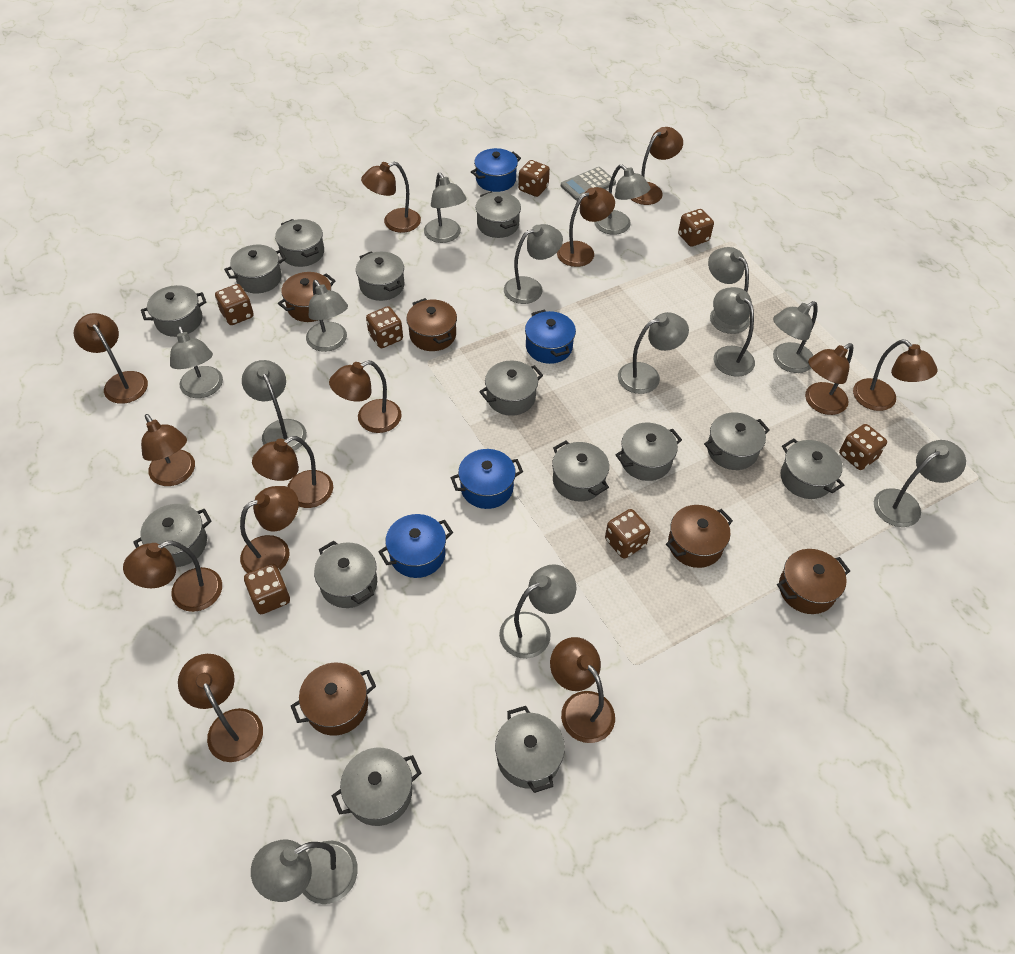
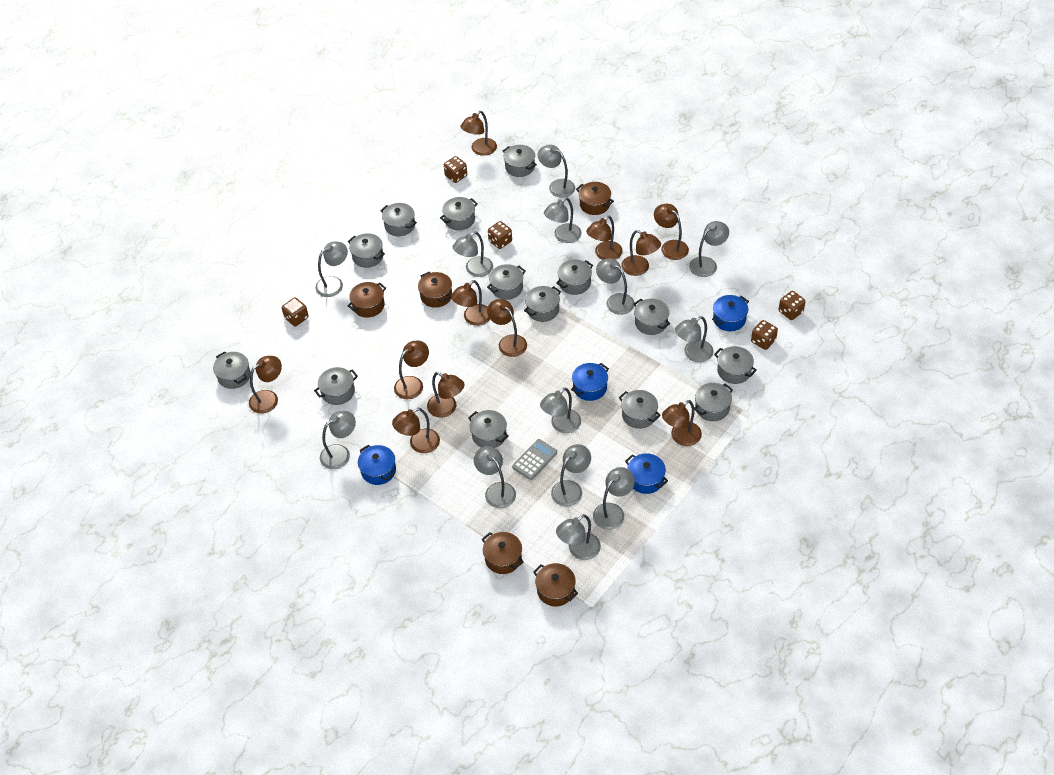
brown dice: 7 -> 5
brown lamp: 13 -> 11

